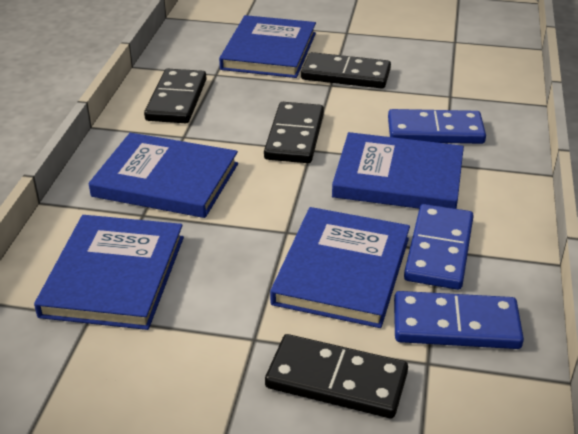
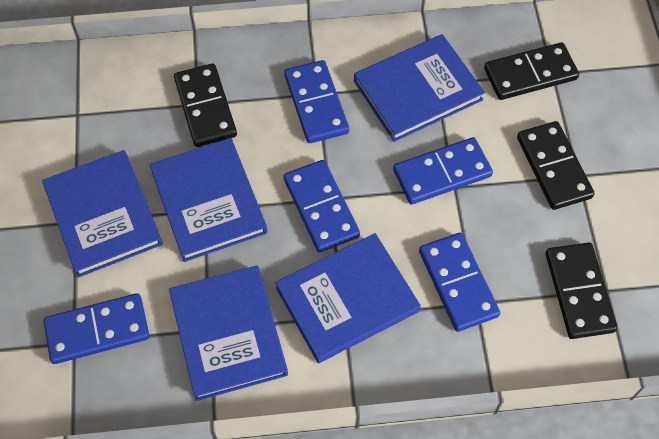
blue domino: 3 -> 5

